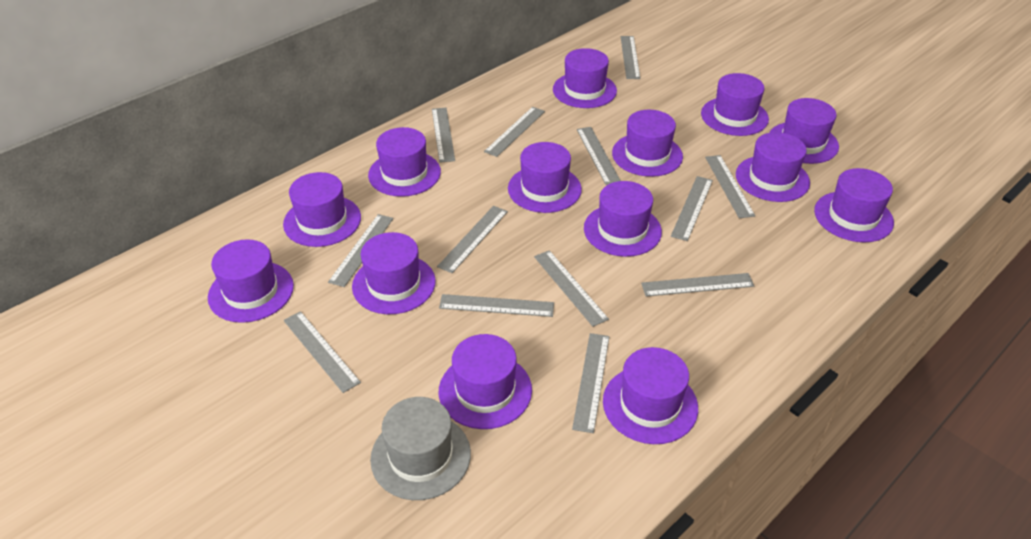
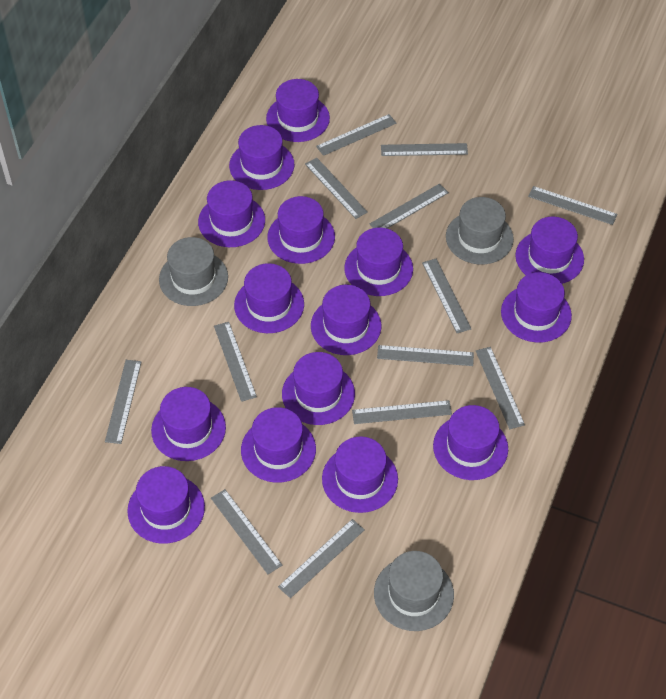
grey hat: 1 -> 3
purple hat: 14 -> 15

